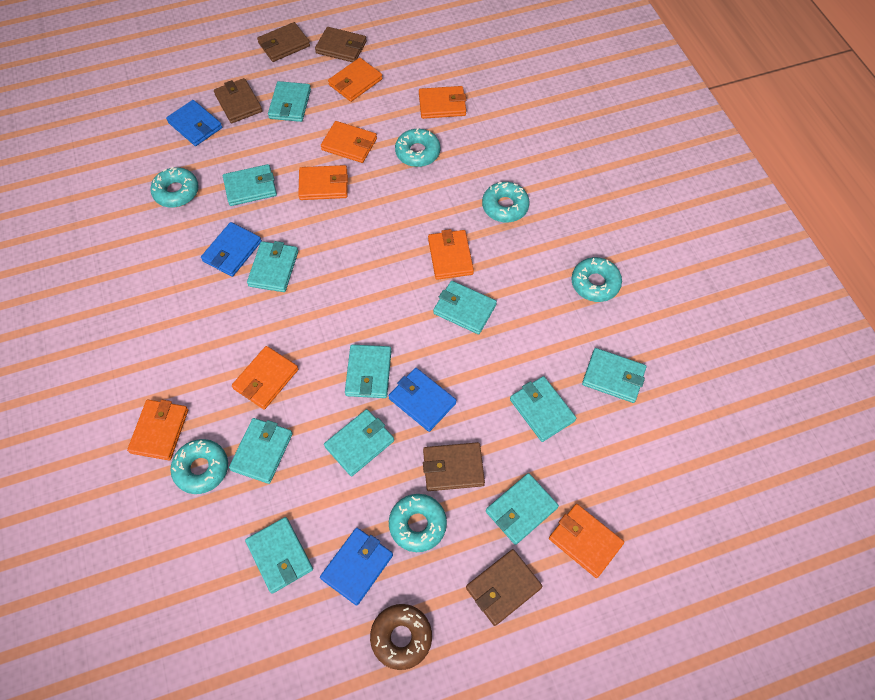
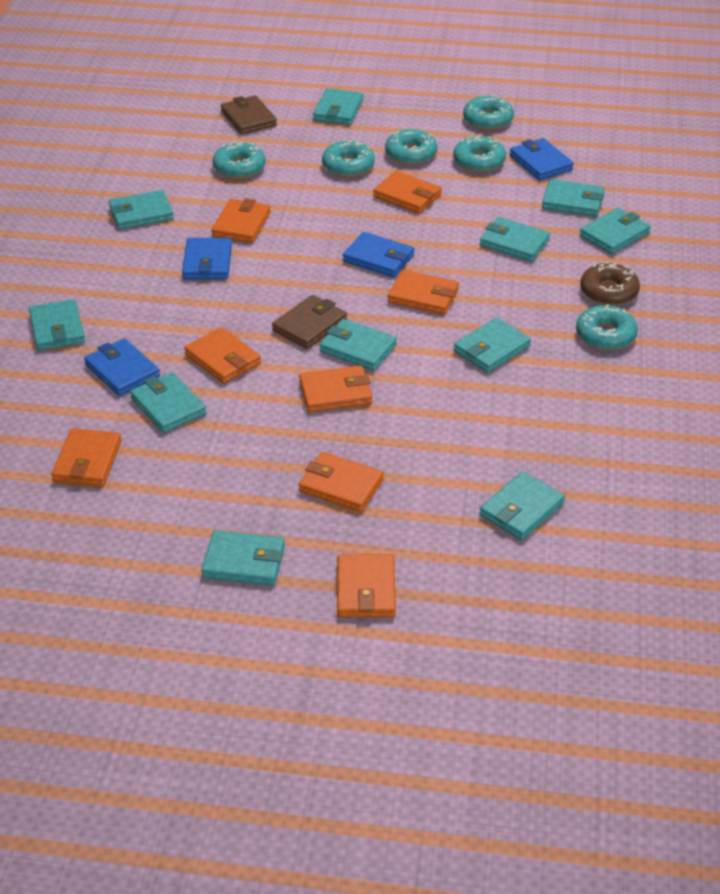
brown wallet: 5 -> 2

